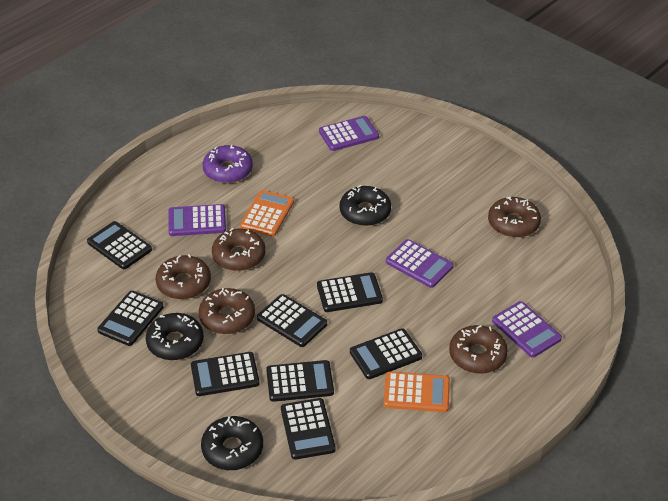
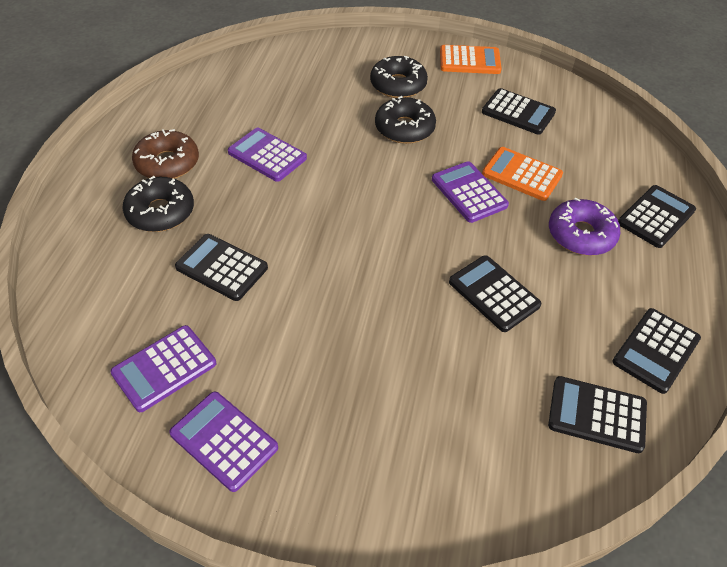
black calculator: 8 -> 6
brown donut: 5 -> 1

